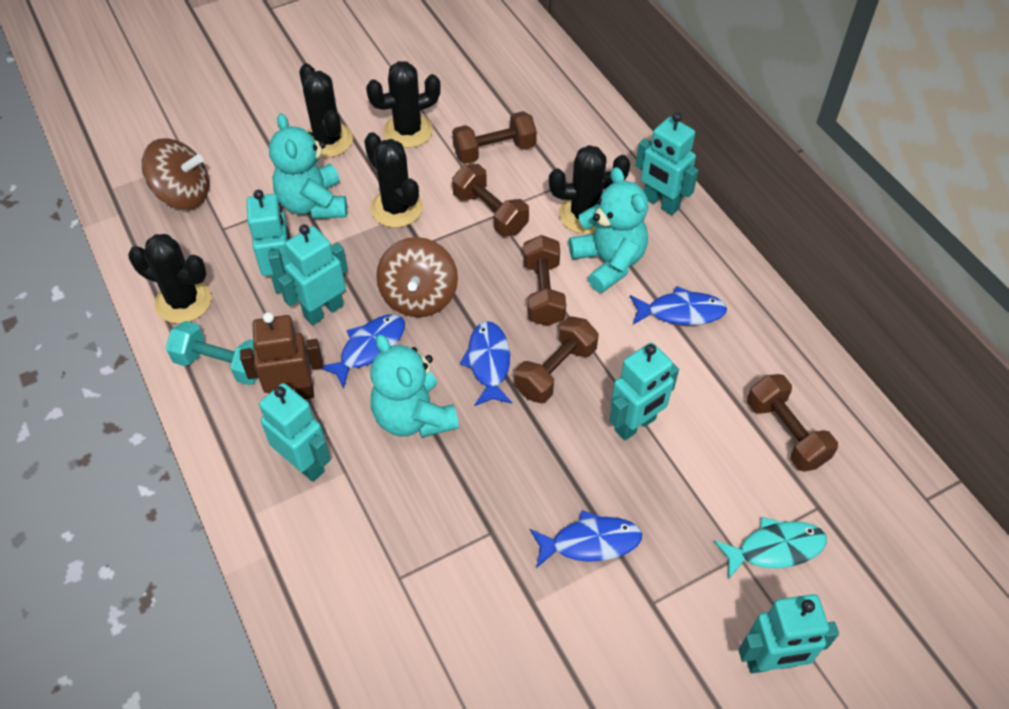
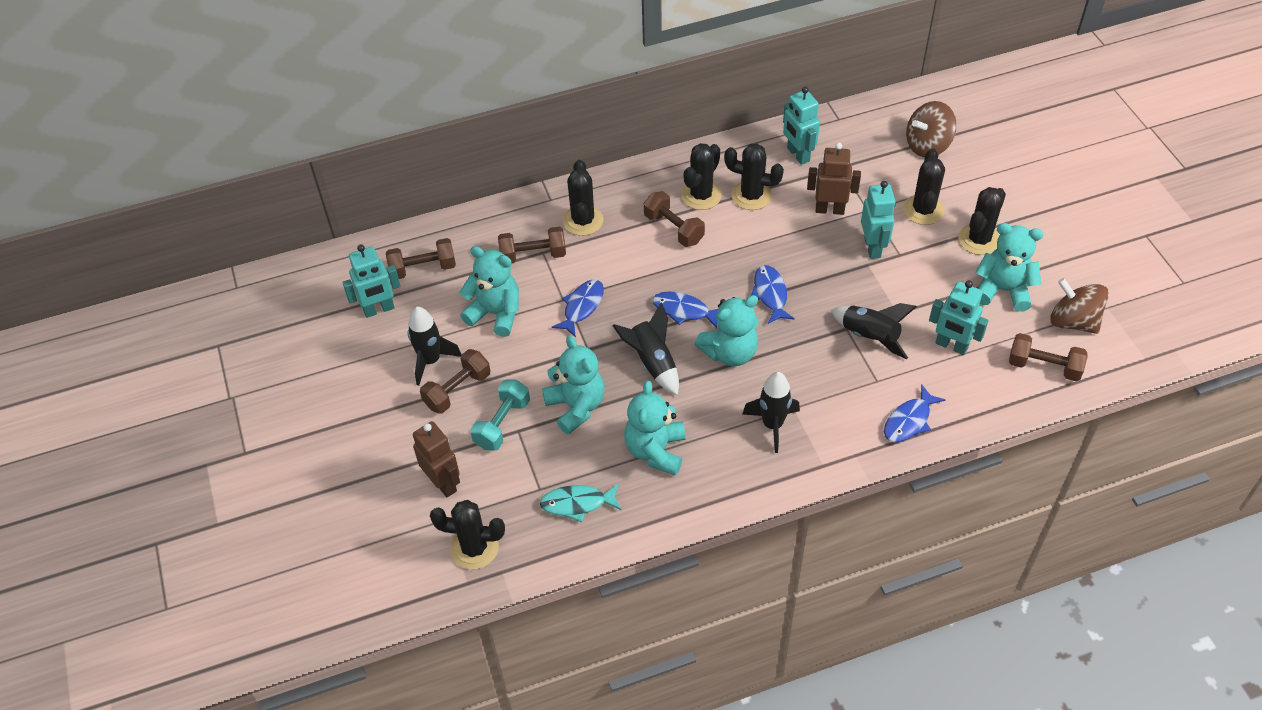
black cactus: 5 -> 6
black rocket: 0 -> 4
brown robot: 1 -> 2
turquoise robot: 6 -> 4
turquoise teddy bear: 3 -> 5

